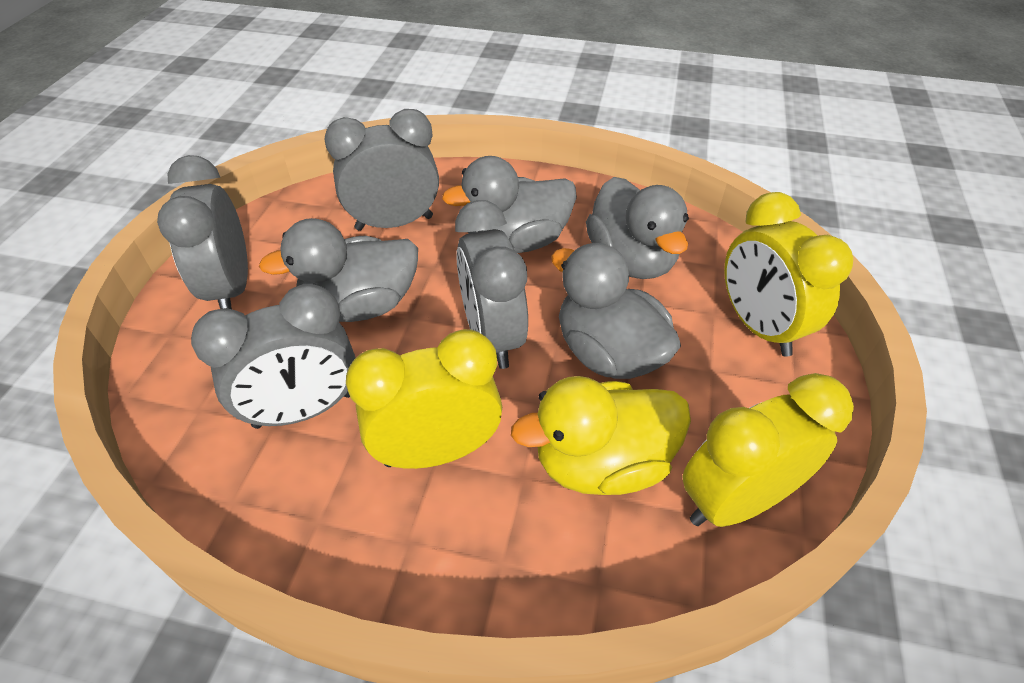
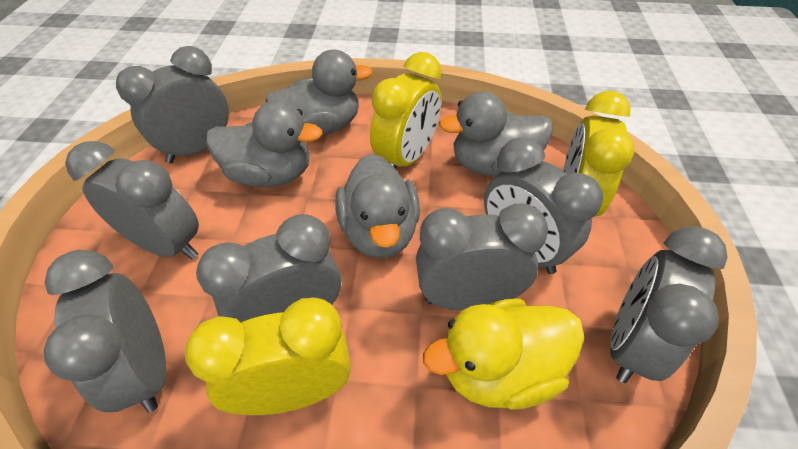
grey clock: 4 -> 7

